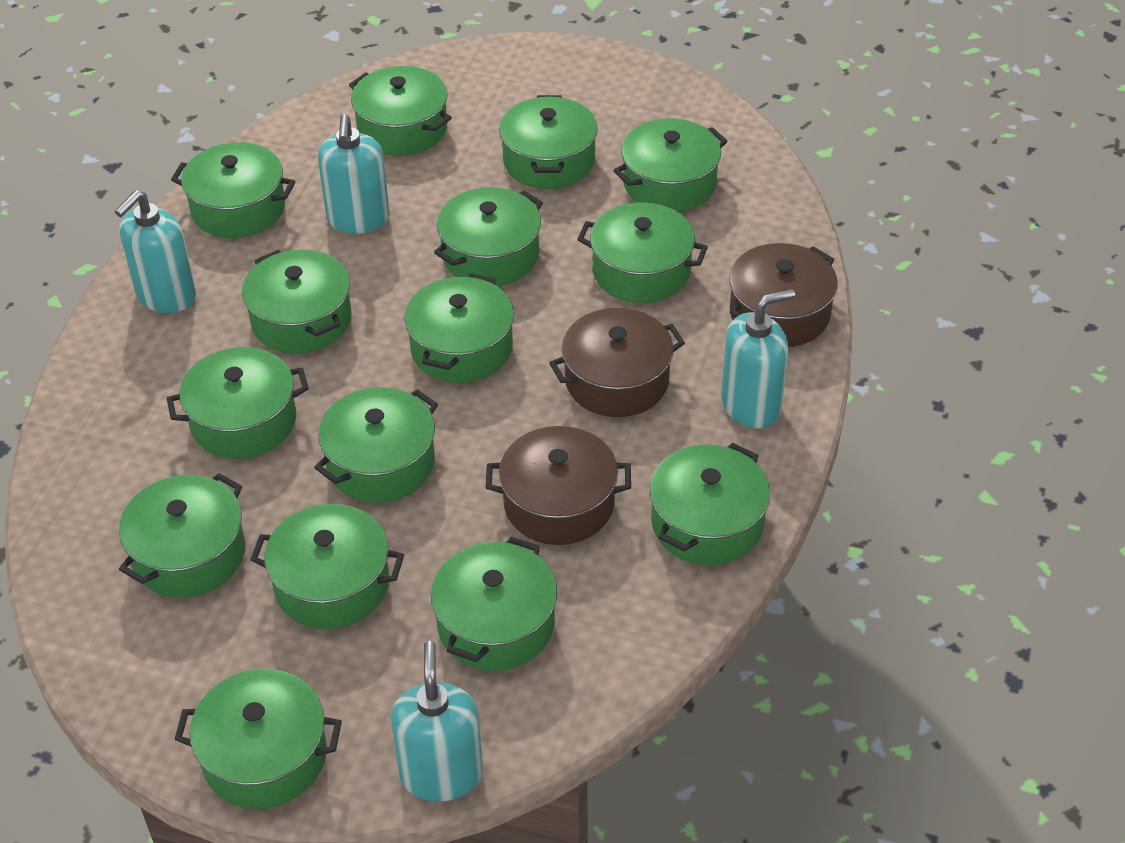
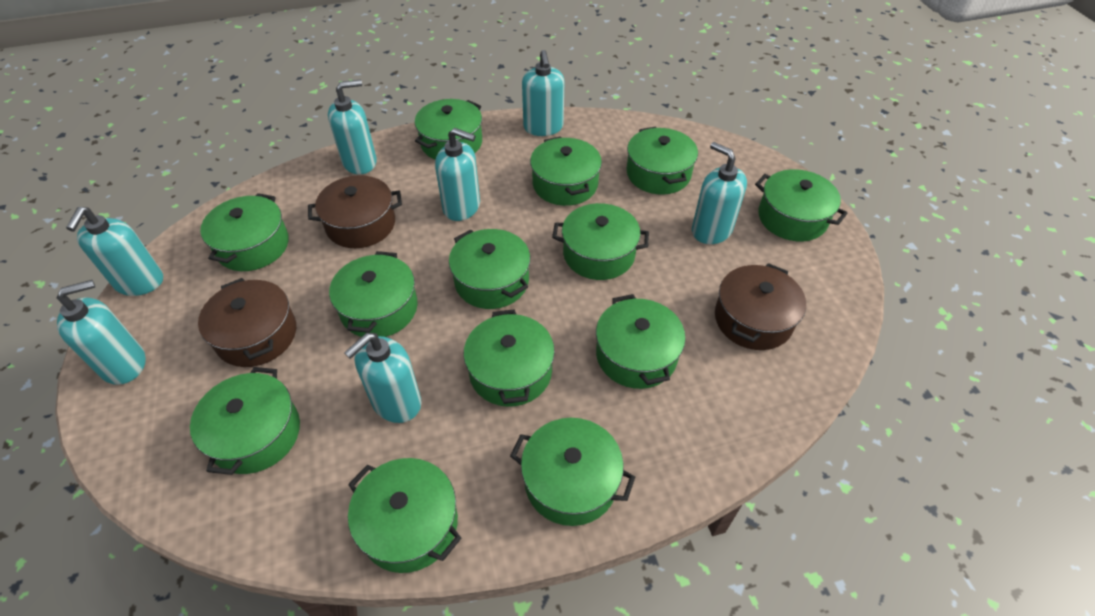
green pot: 15 -> 13
turquoise soap dispenser: 4 -> 7

